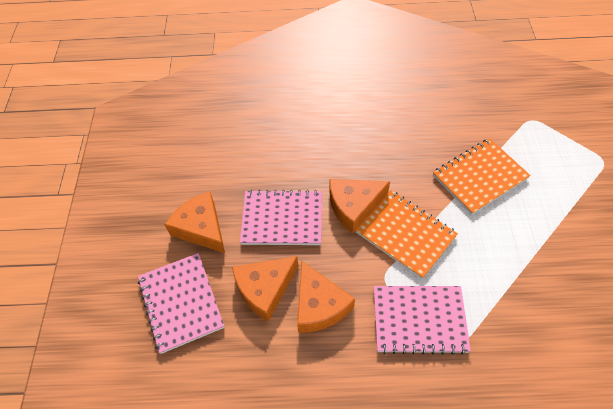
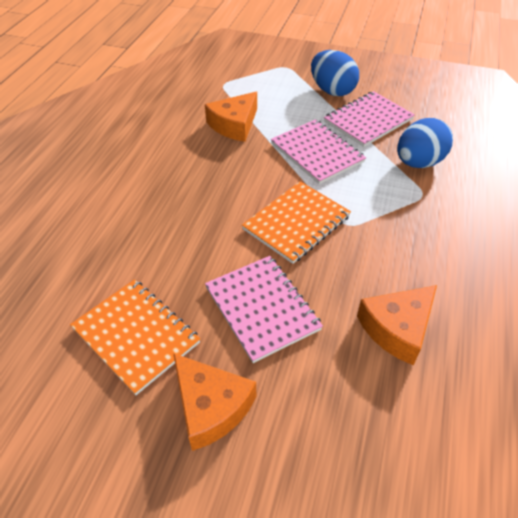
blue egg: 0 -> 2
orange cheese: 4 -> 3

